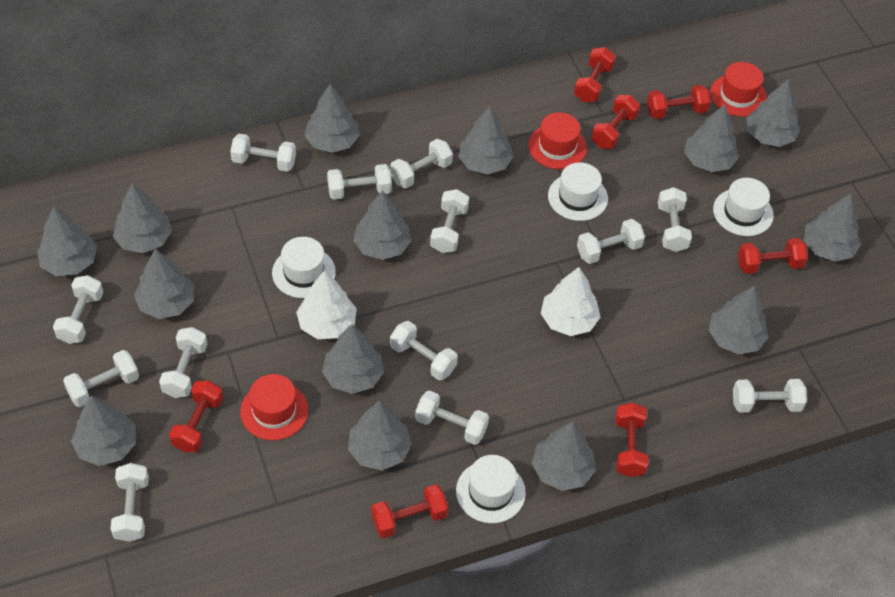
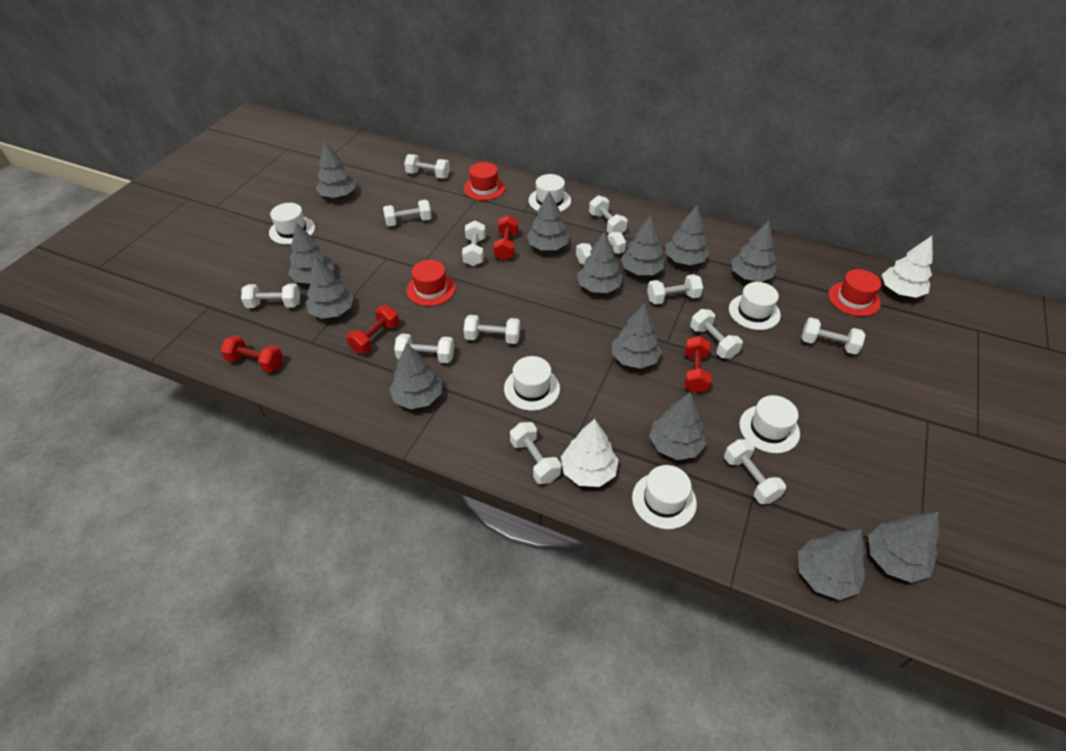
grey tree: 14 -> 13
red dumbbell: 7 -> 4
white hat: 4 -> 6

